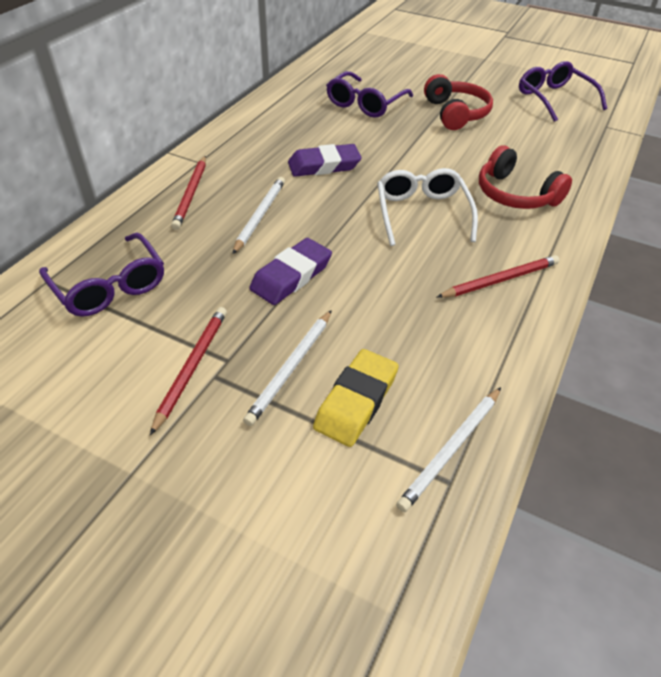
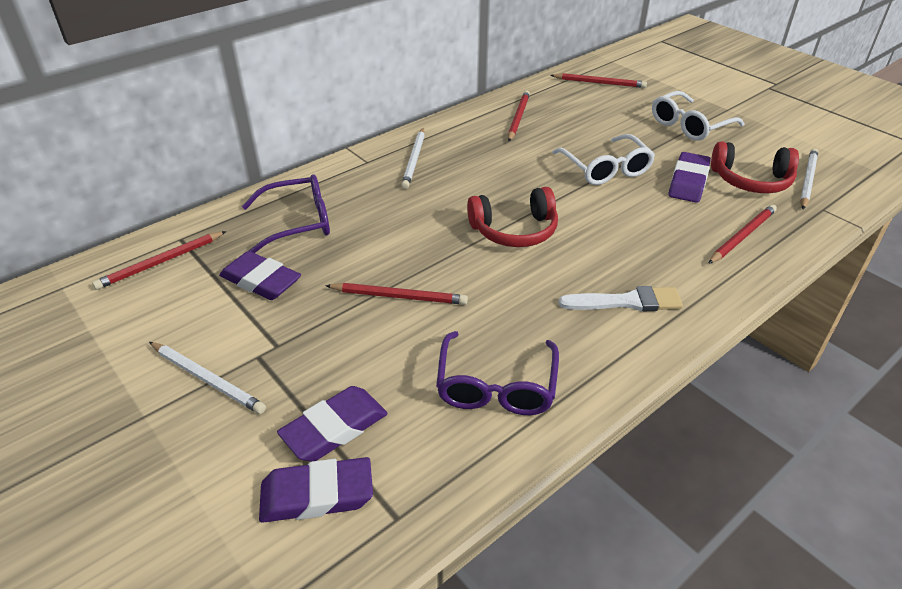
purple eraser: 2 -> 4
purple glasses: 3 -> 2
red pencil: 3 -> 5
white brush: 0 -> 1
white glasses: 1 -> 2
yellow eraser: 1 -> 0

